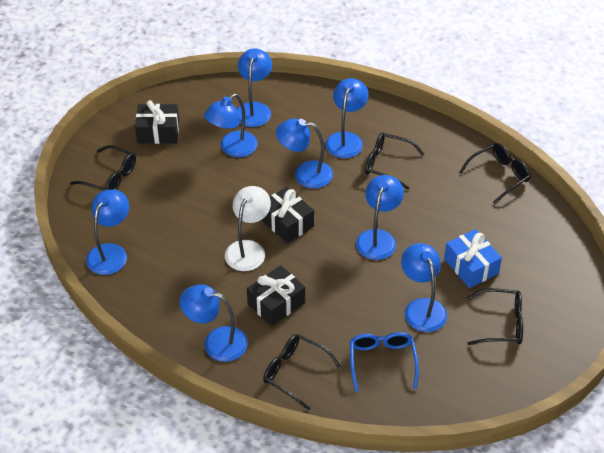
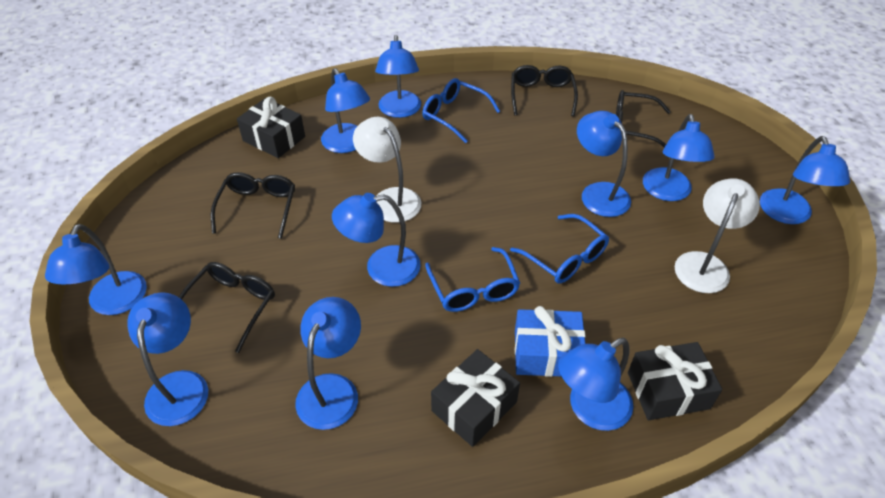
black glasses: 5 -> 4
blue glasses: 1 -> 3
blue lamp: 8 -> 10
white lamp: 1 -> 2

